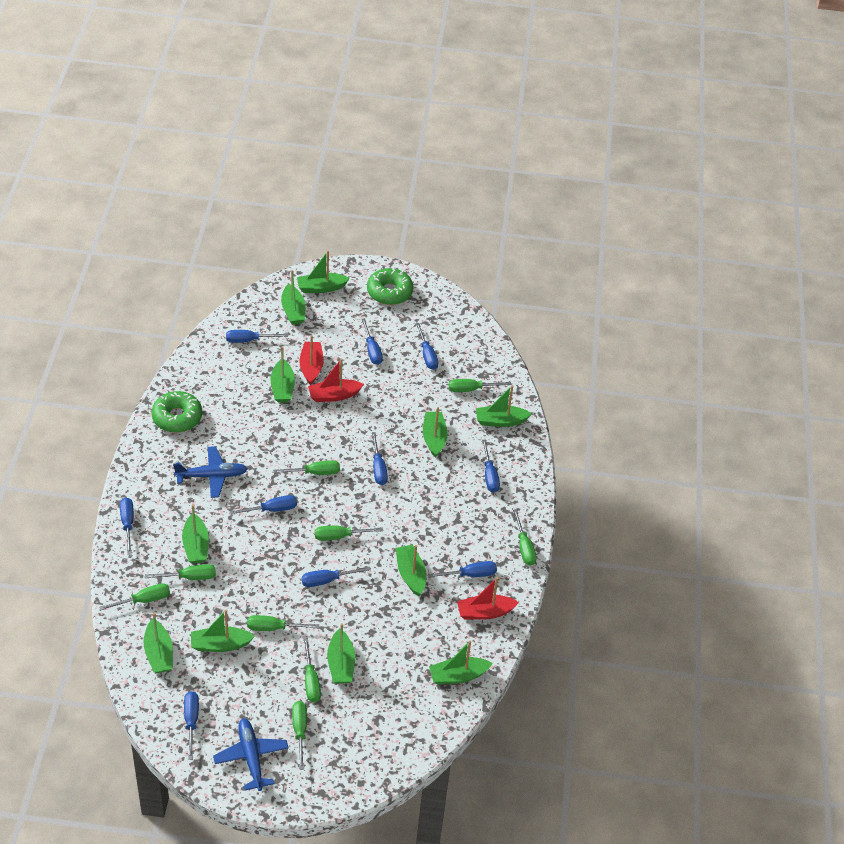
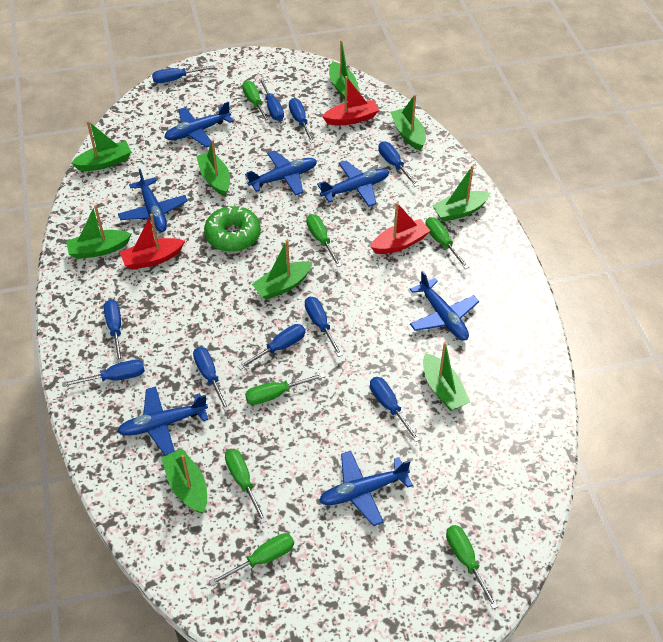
blue plane: 2 -> 7
green boat: 11 -> 9
green donut: 2 -> 1
green screwdriver: 9 -> 7

